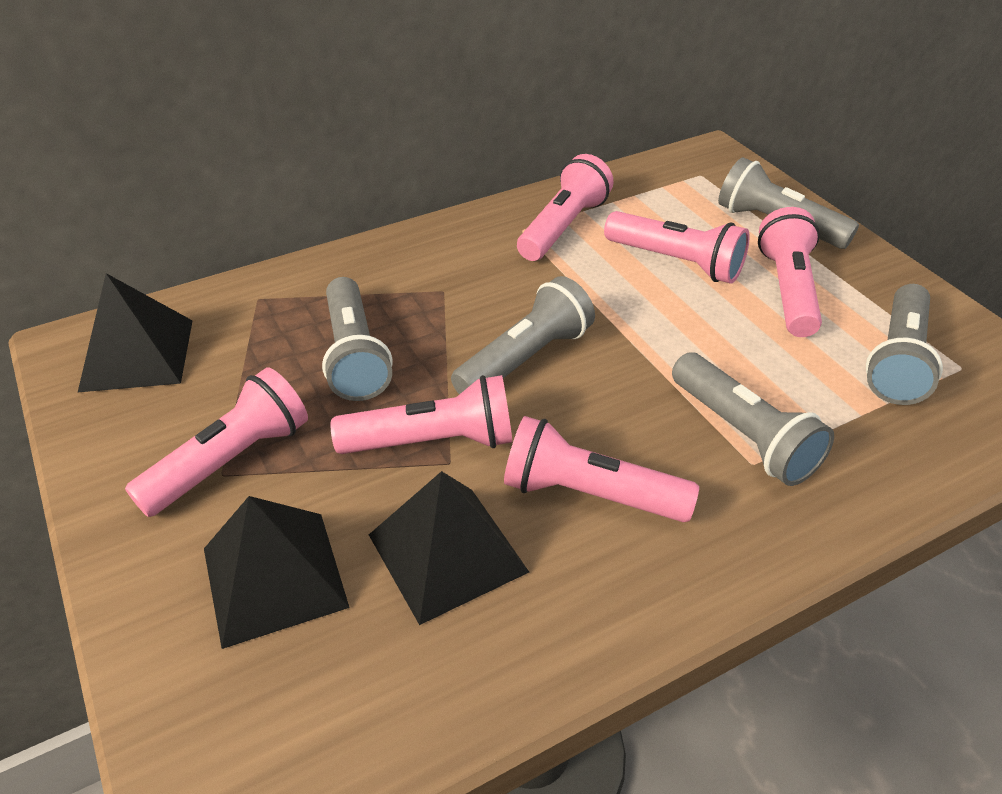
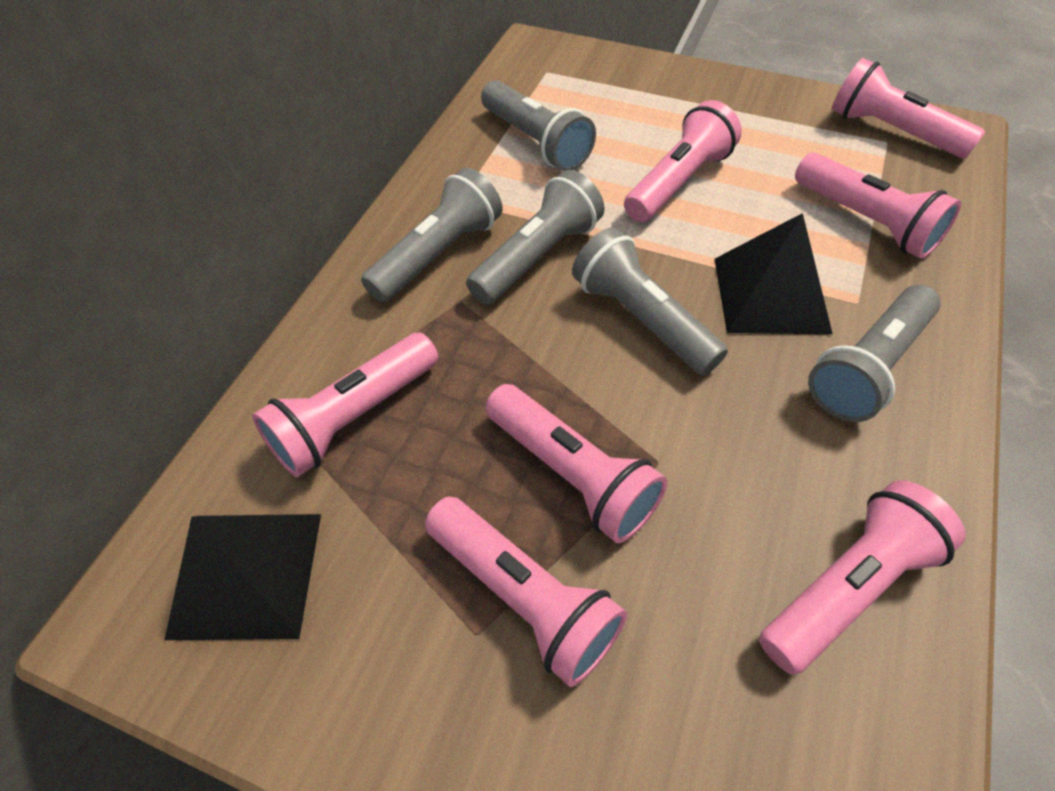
black pyramid: 3 -> 2
pink flashlight: 6 -> 7

